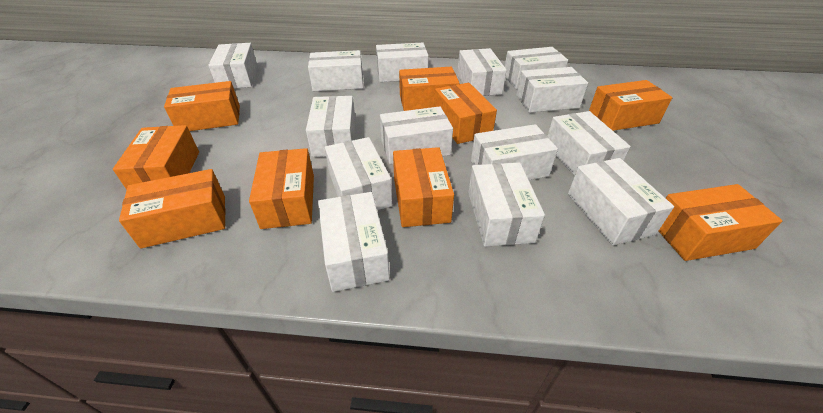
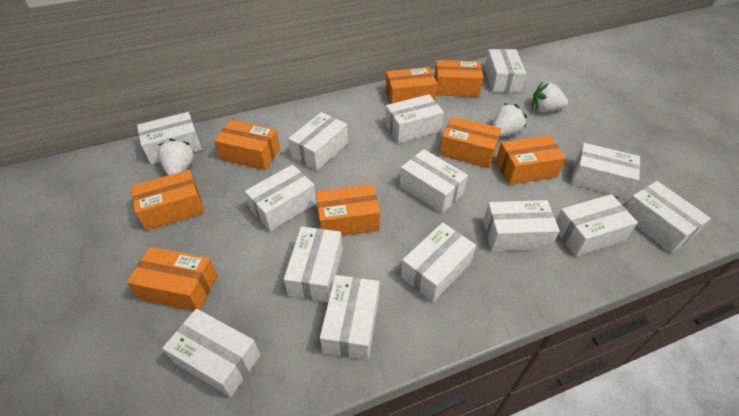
orange box: 9 -> 8
white strawberry: 0 -> 3

